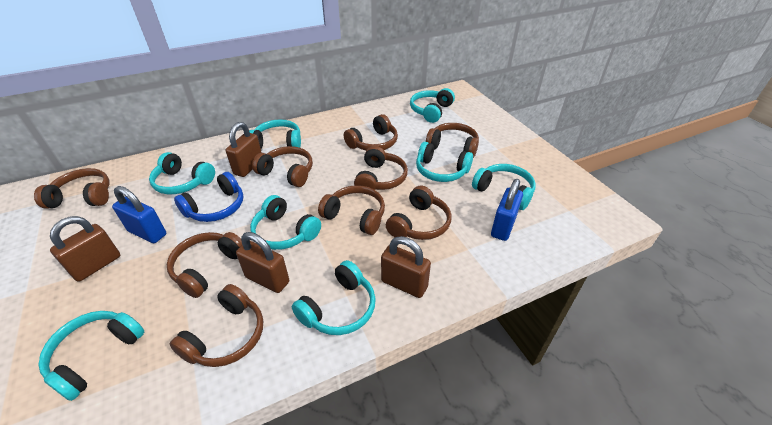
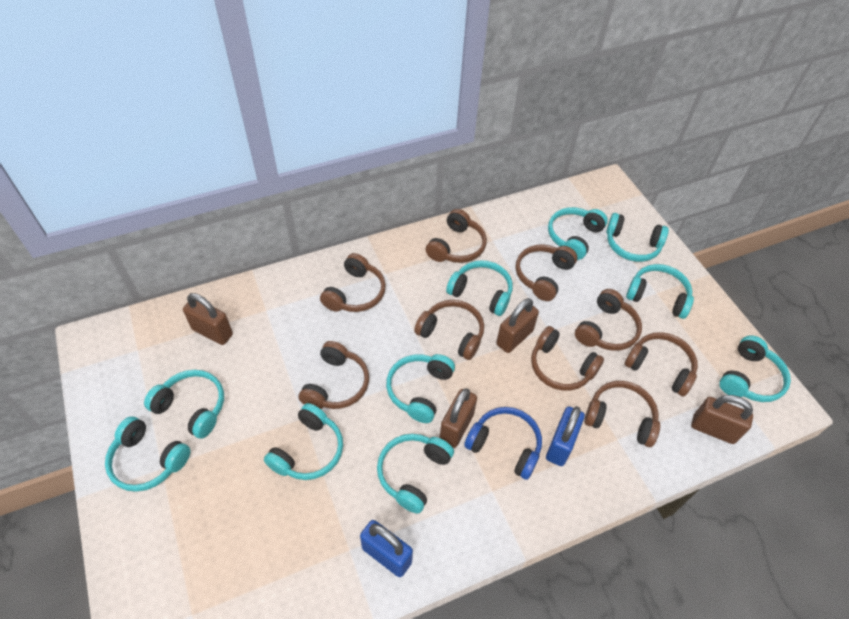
turquoise headphones: 8 -> 10

